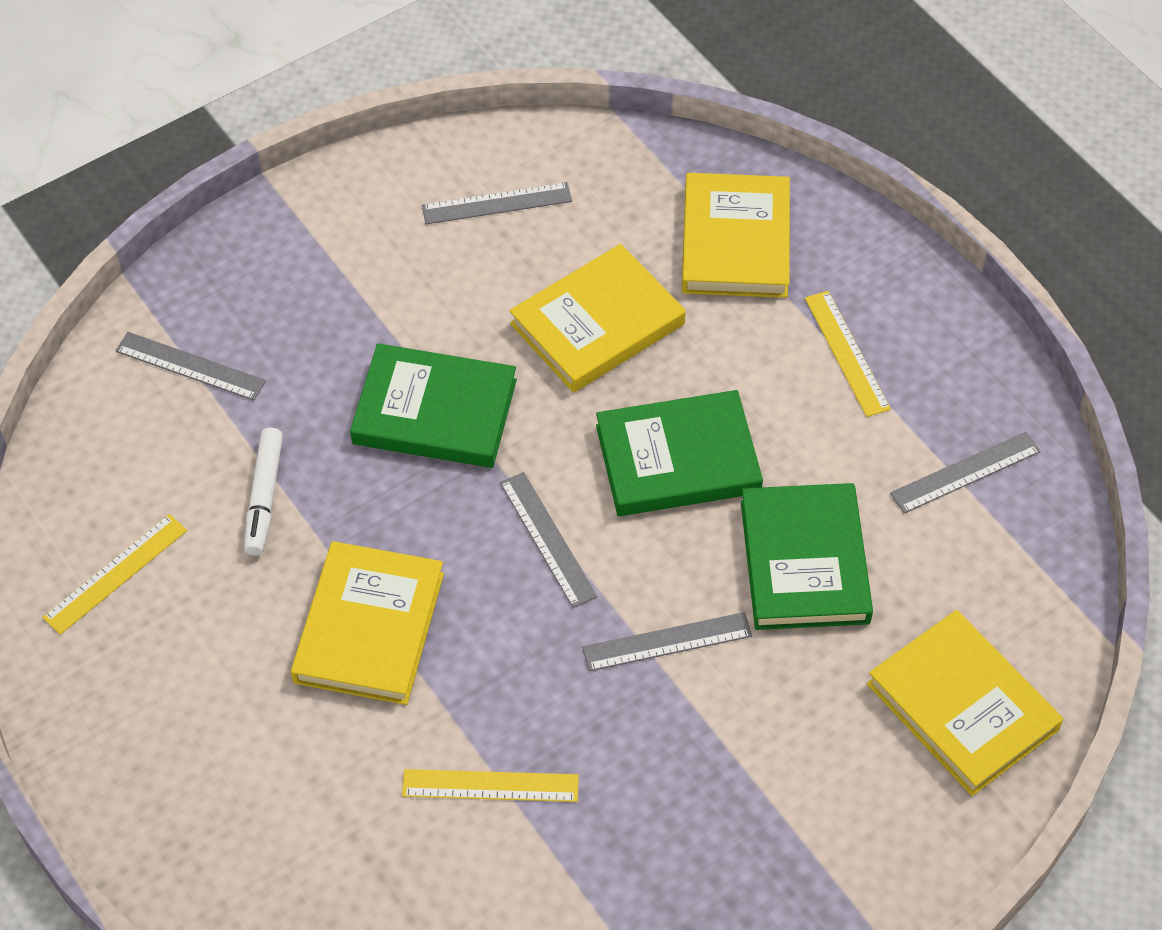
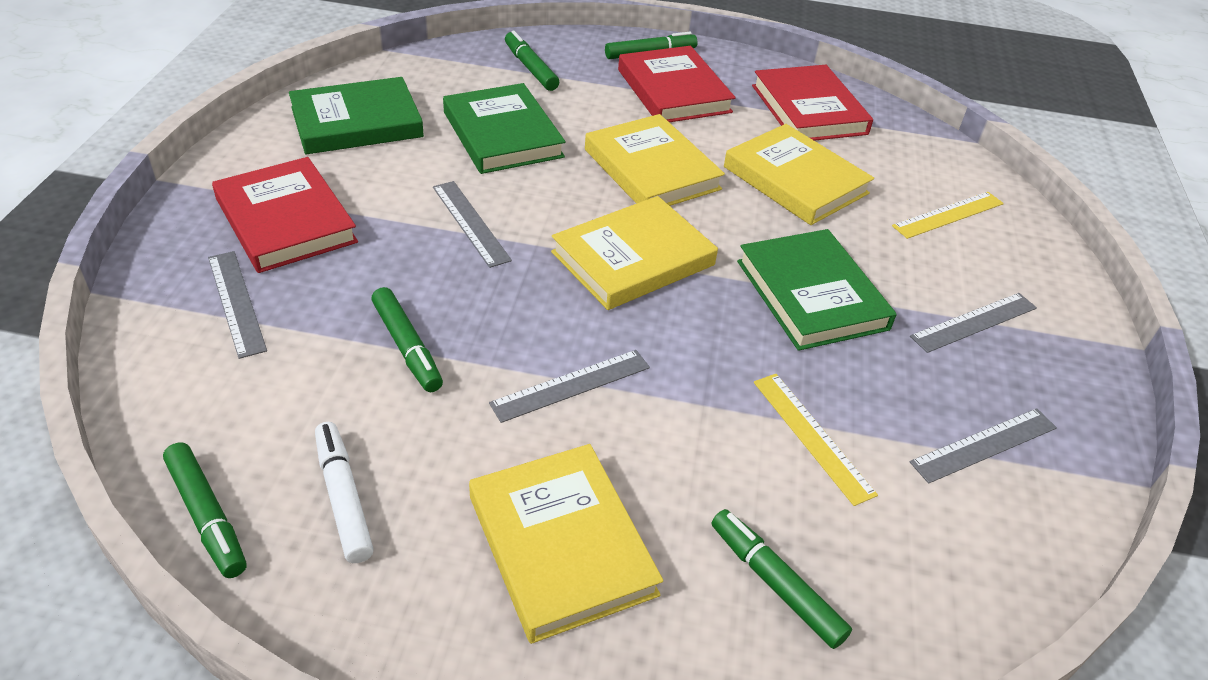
green marker: 0 -> 5
red book: 0 -> 3
yellow ruler: 3 -> 2

